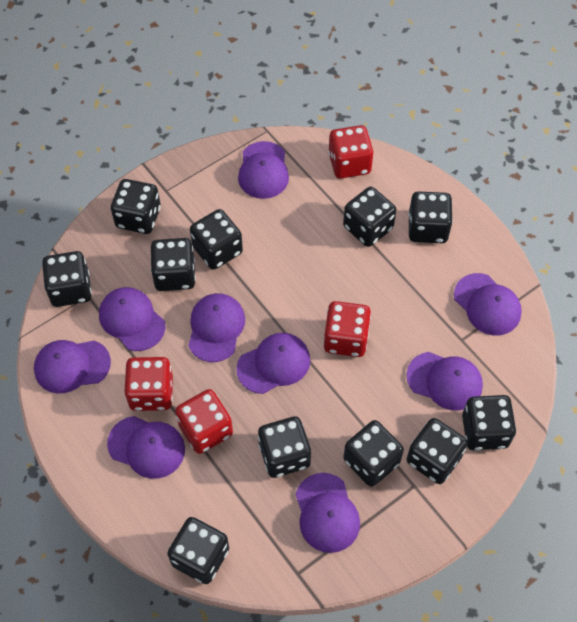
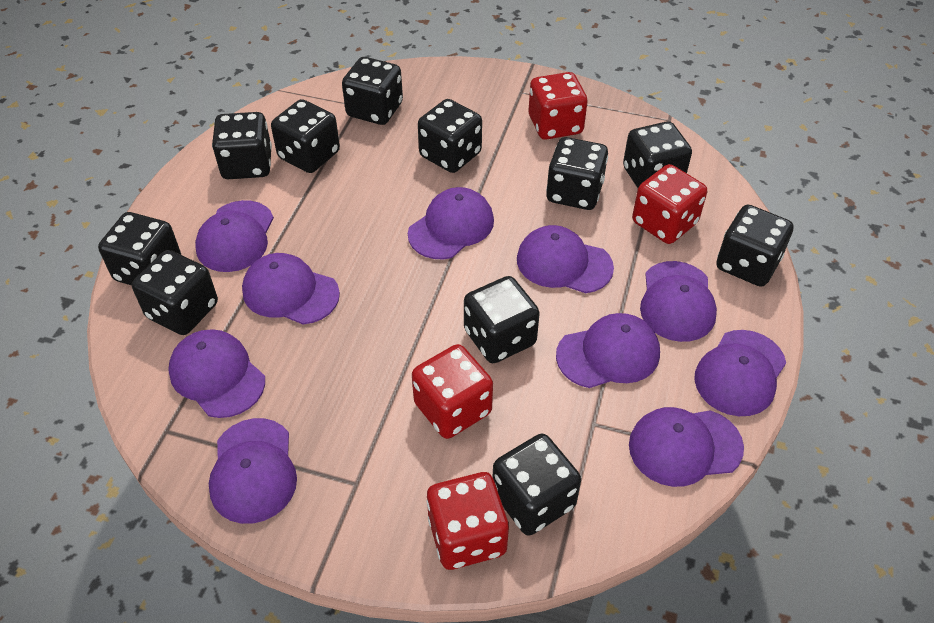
purple cap: 9 -> 10

